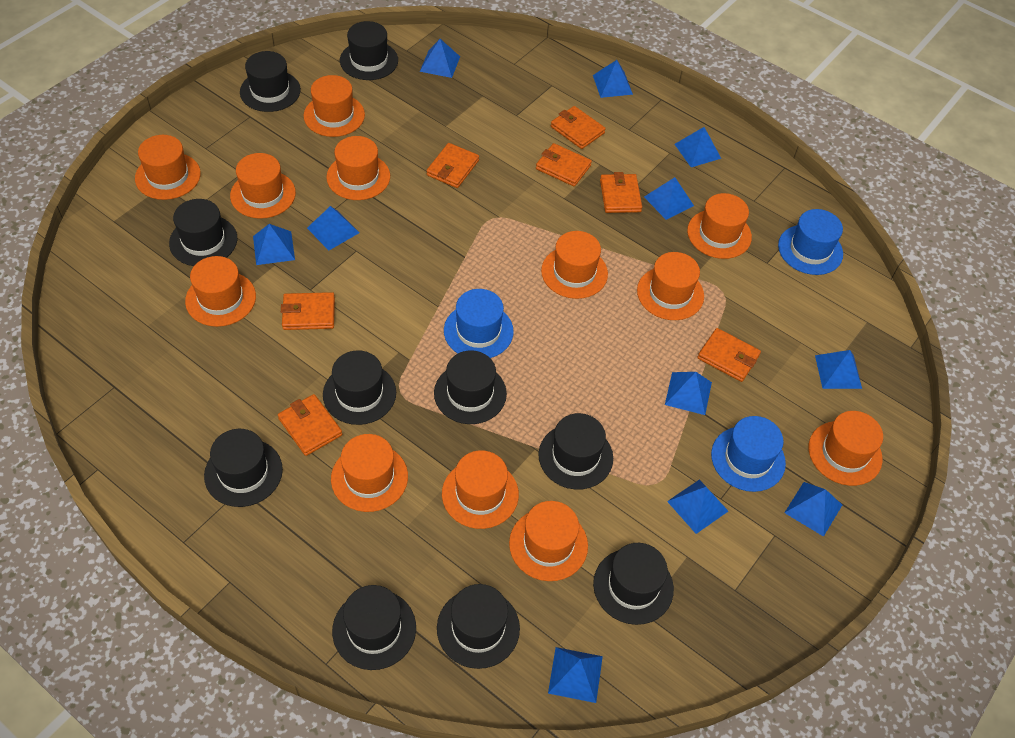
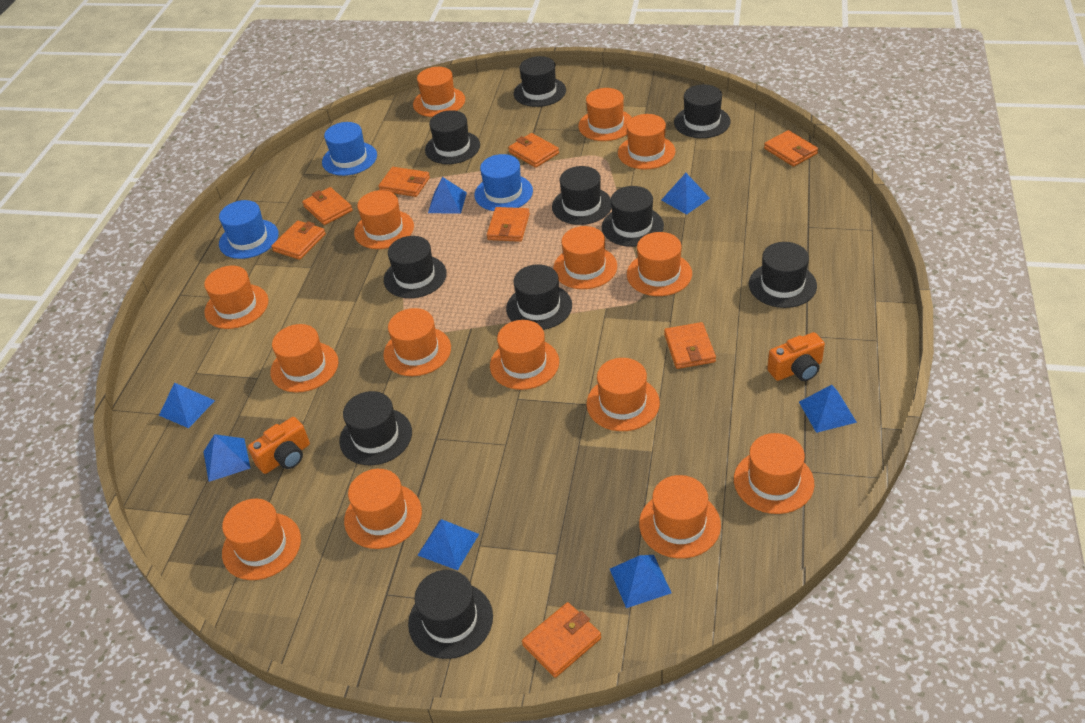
blue pyramid: 11 -> 7
orange camera: 0 -> 2
orange hat: 12 -> 15
orange wallet: 7 -> 8

